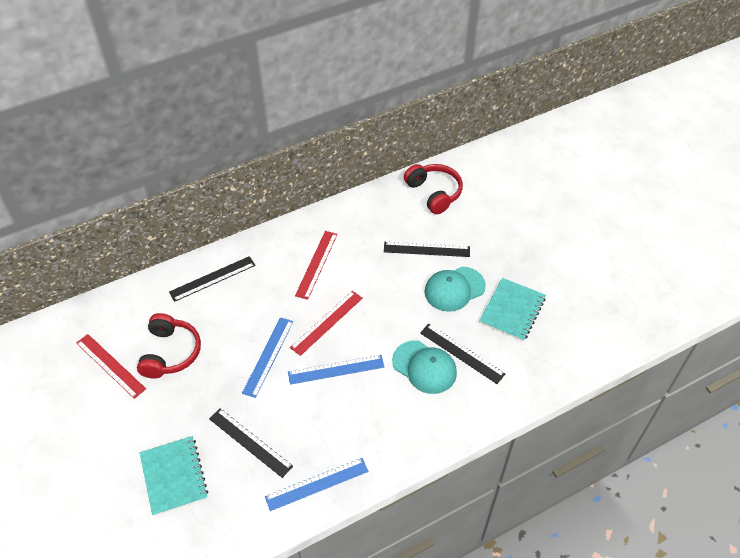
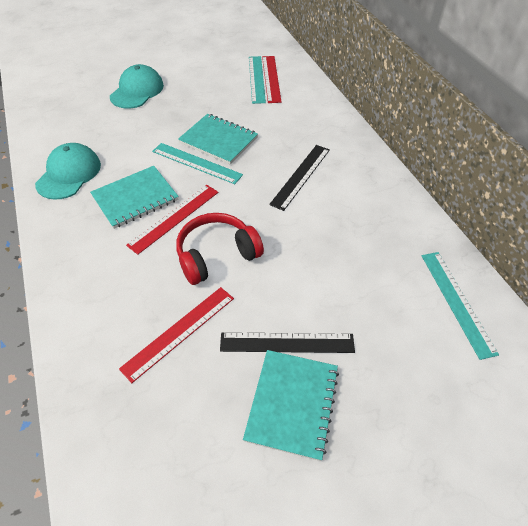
black ruler: 4 -> 2
blue ruler: 3 -> 0
red headphones: 2 -> 1
turquoise notebook: 2 -> 3
turquoise ruler: 0 -> 3

